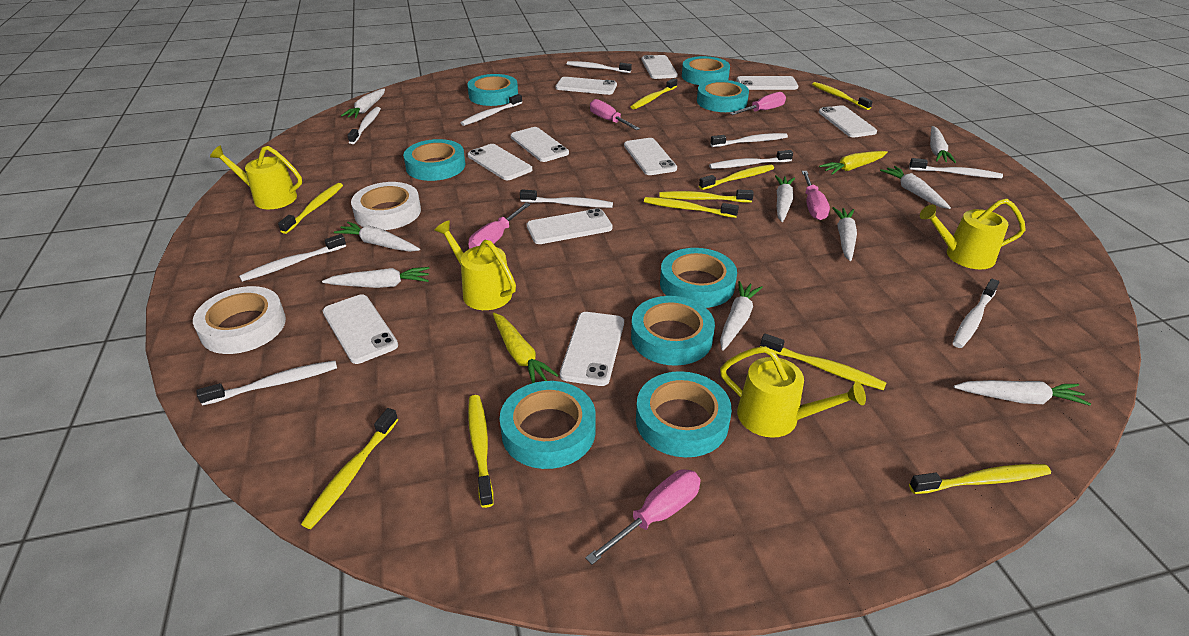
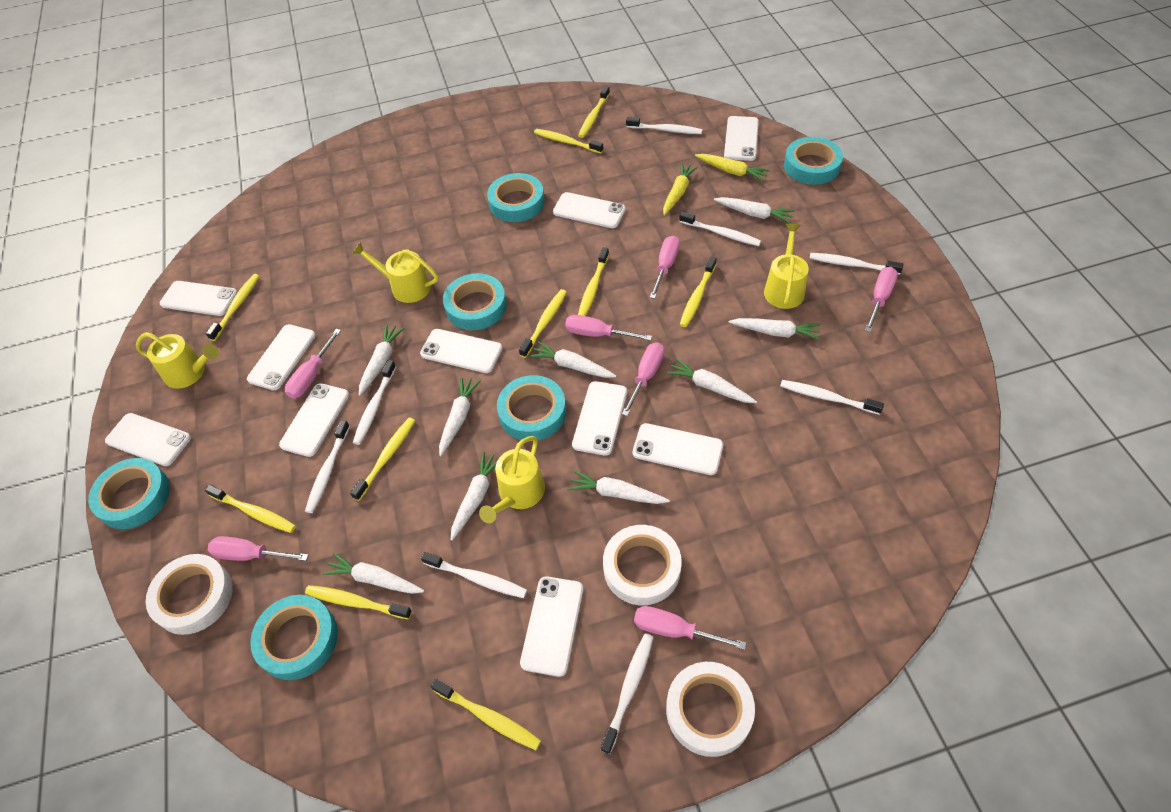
pink screwdriver: 5 -> 7
turquoise tape: 8 -> 6
white tape: 2 -> 3
white toothbrush: 10 -> 8

